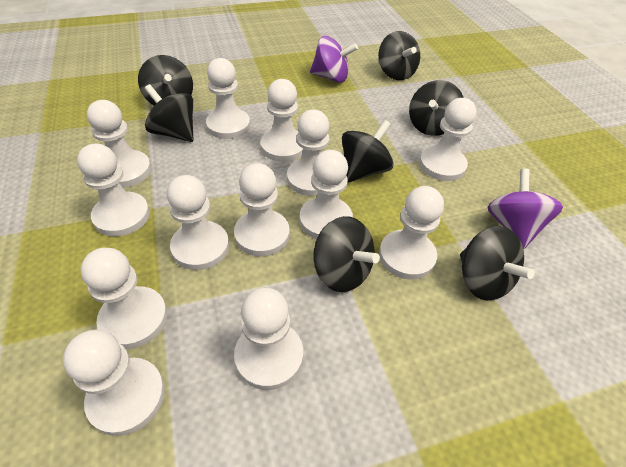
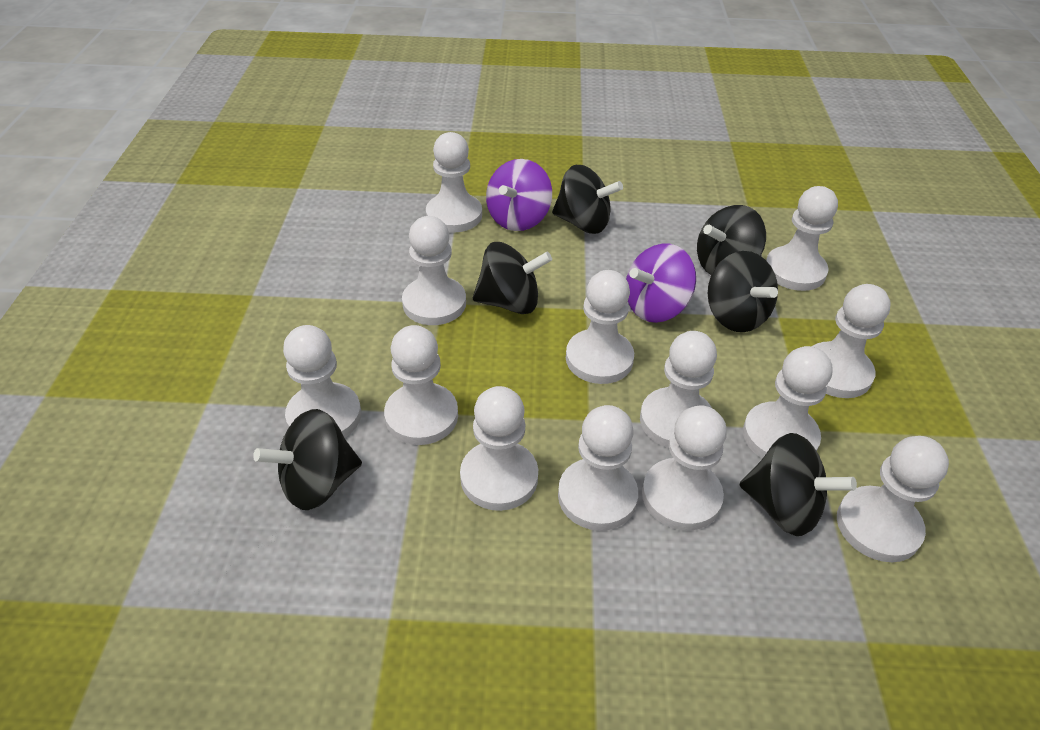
black spinning top: 7 -> 6

